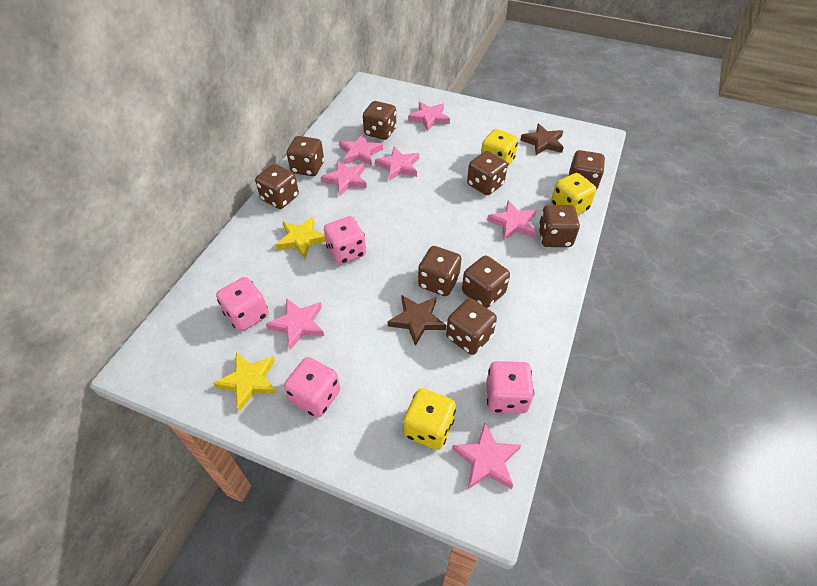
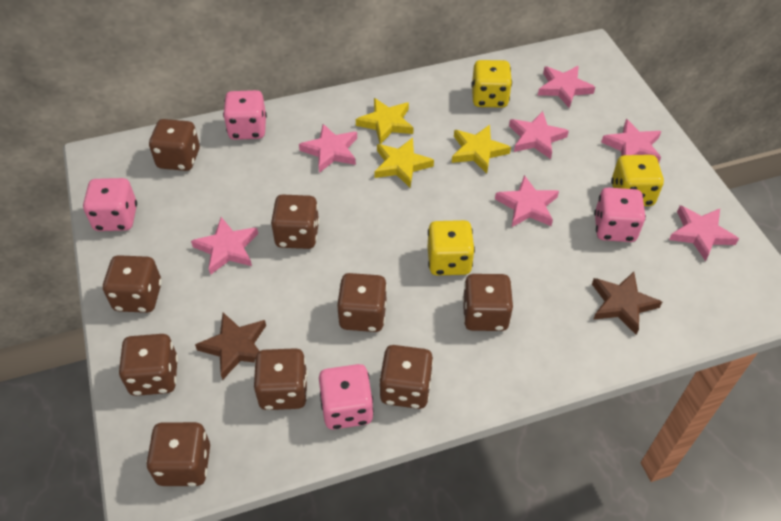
yellow star: 2 -> 3

